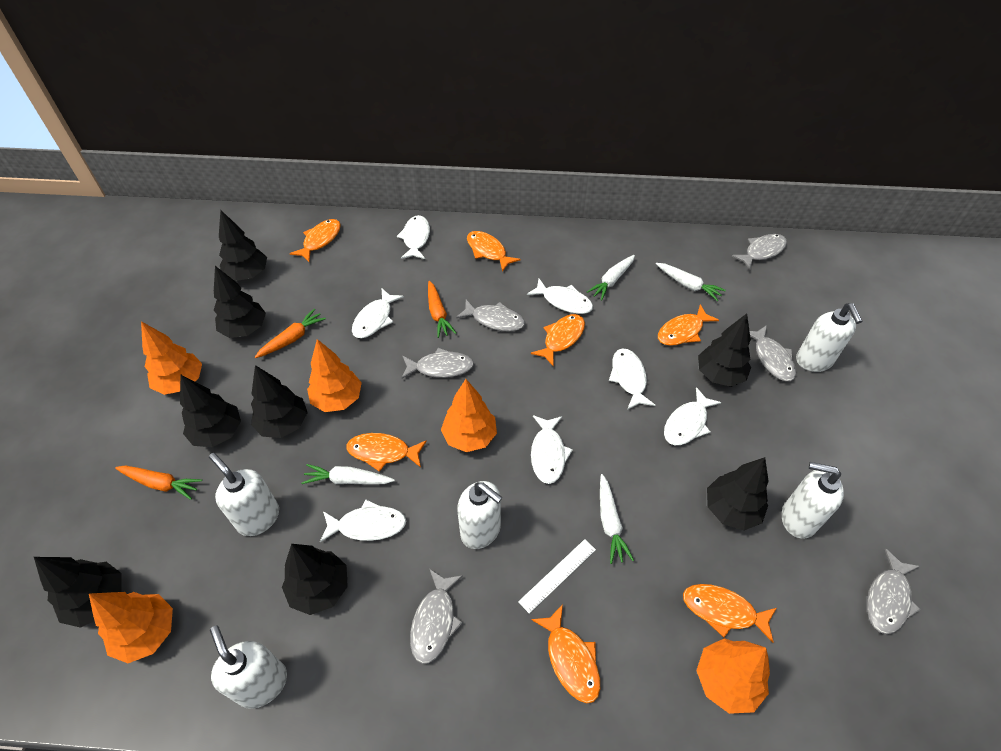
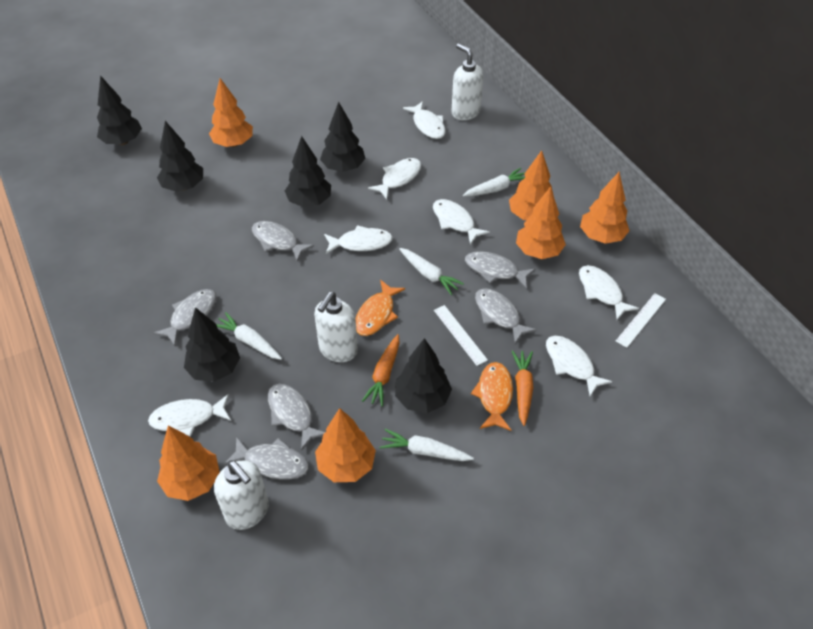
black tree: 8 -> 6
orange carrot: 3 -> 2
orange fish: 7 -> 2
orange tree: 5 -> 6
white ruler: 1 -> 2
white soap dispenser: 5 -> 3

